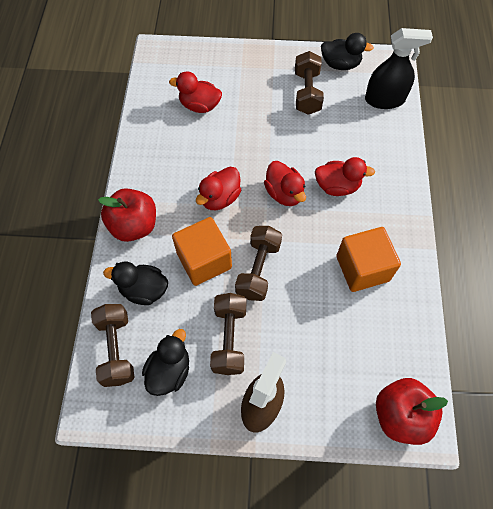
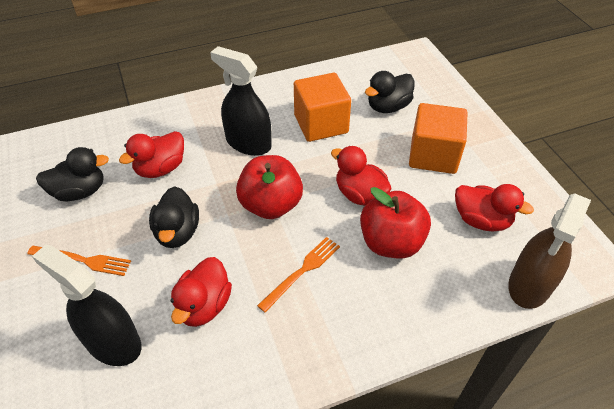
black spray bottle: 1 -> 2
brown dumbbell: 4 -> 0
orange fork: 0 -> 2

